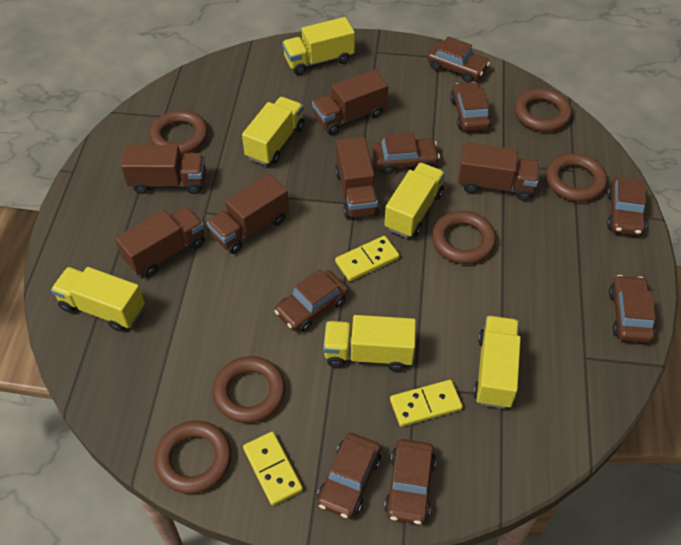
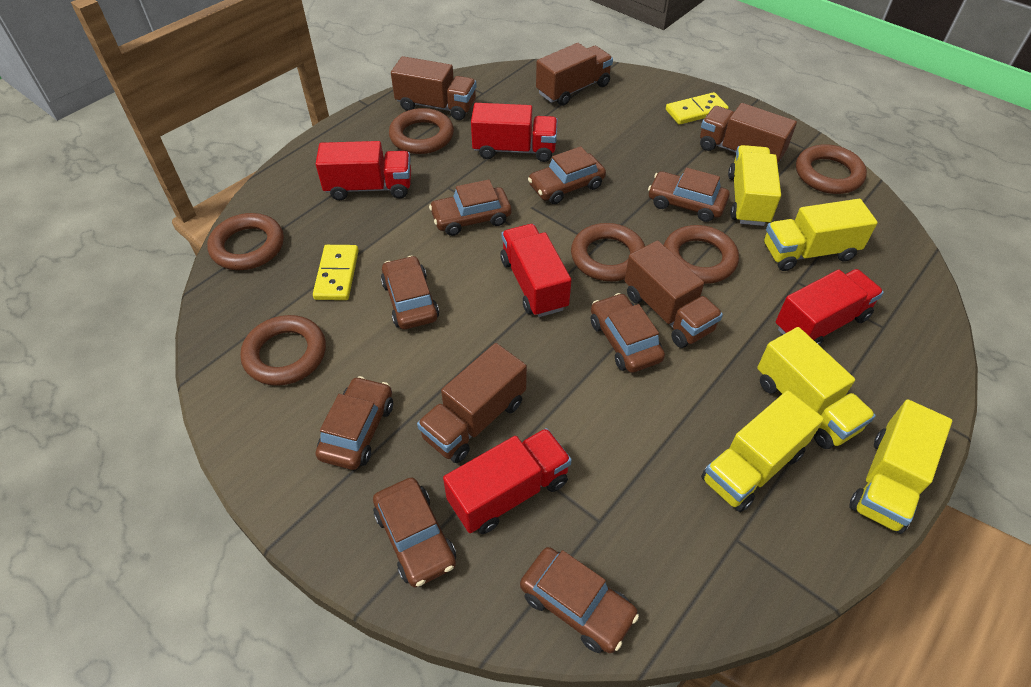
brown truck: 6 -> 5
red truck: 0 -> 5
yellow domino: 3 -> 2
yellow truck: 6 -> 5

